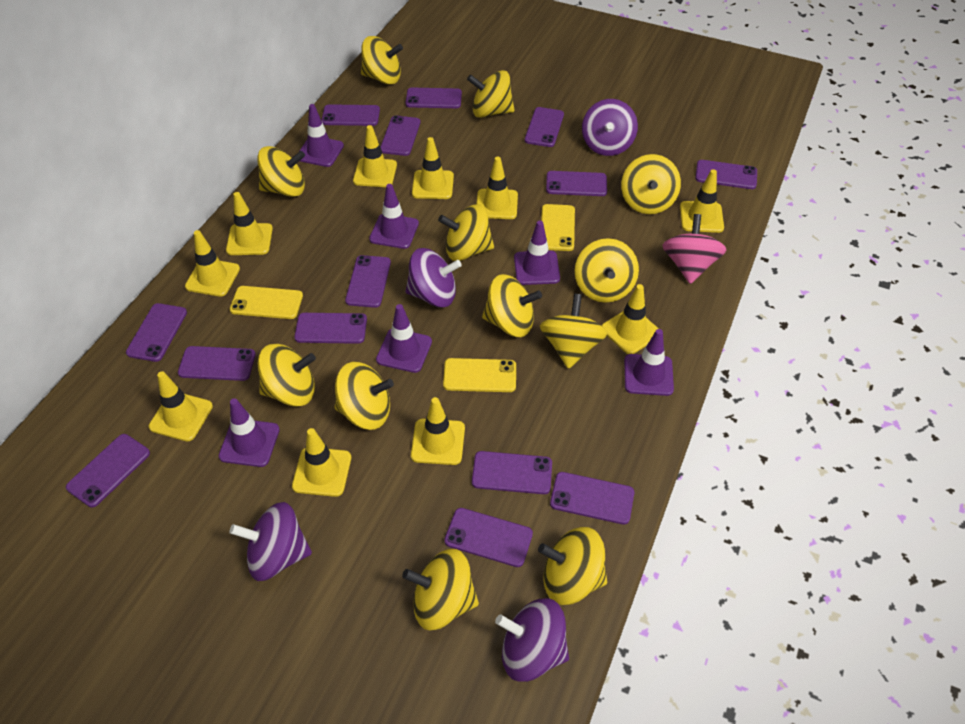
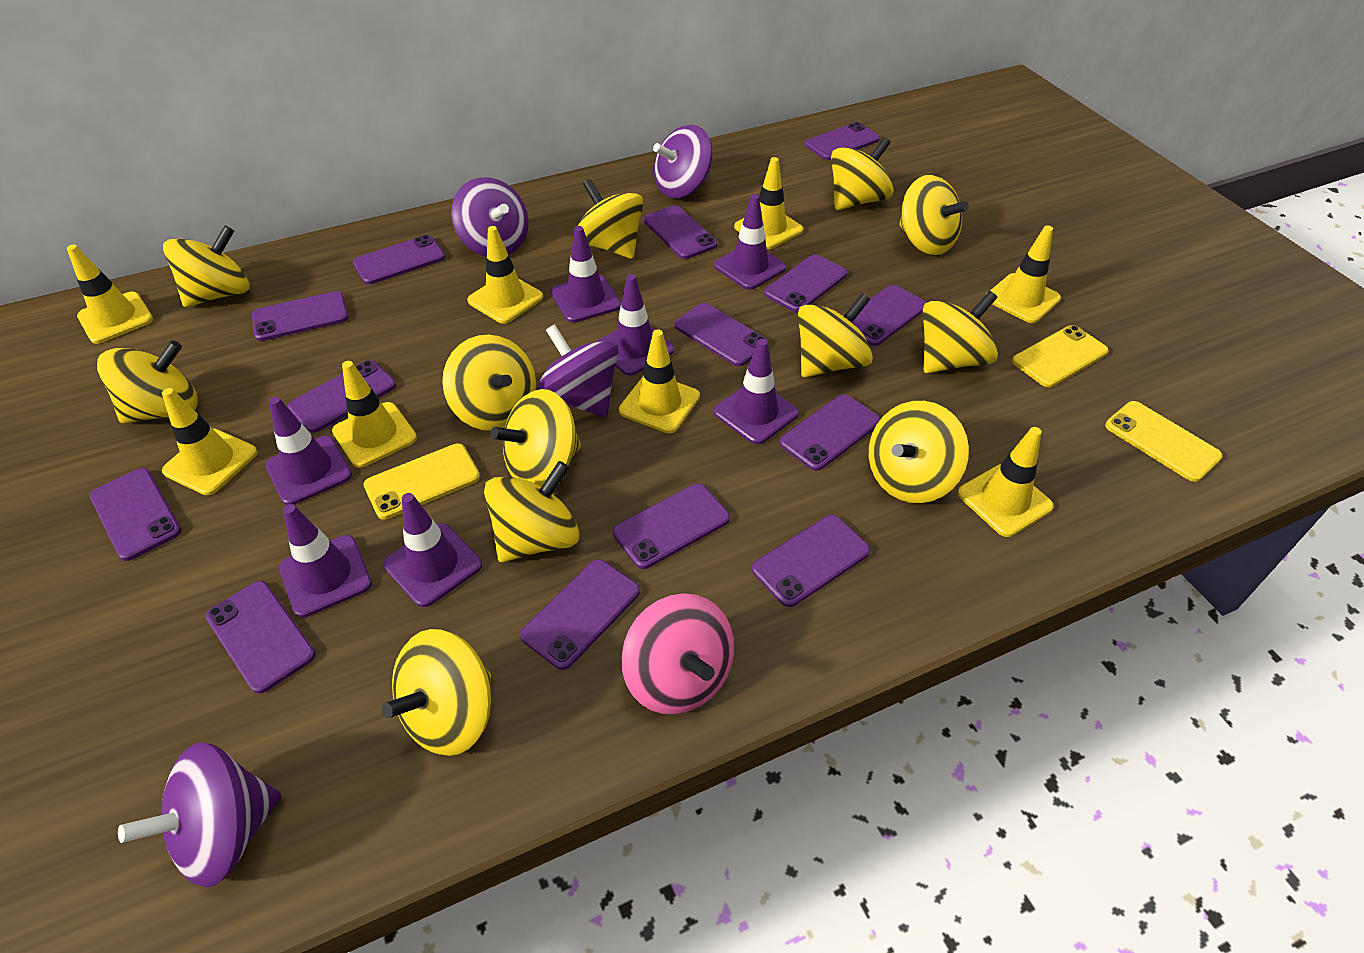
purple traffic cone: 6 -> 7
yellow traffic cone: 10 -> 8

